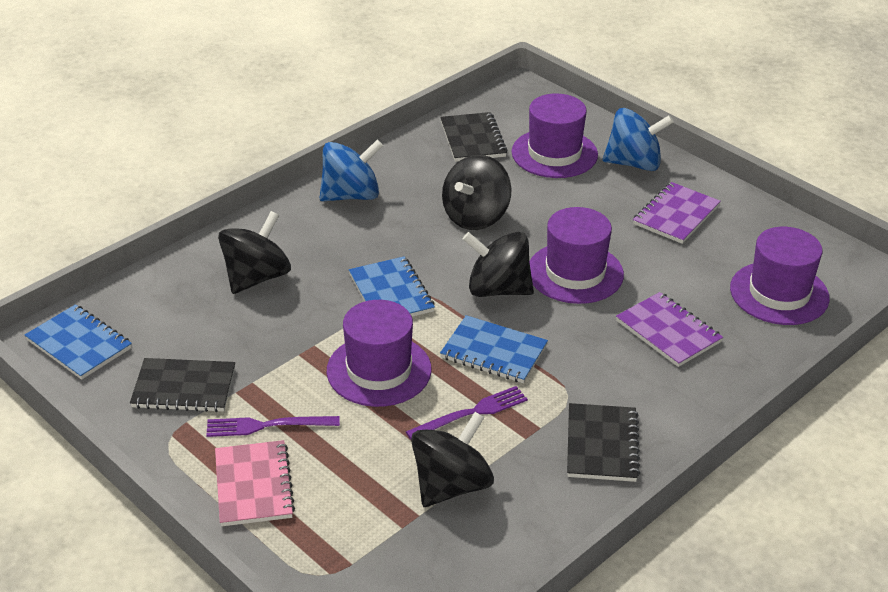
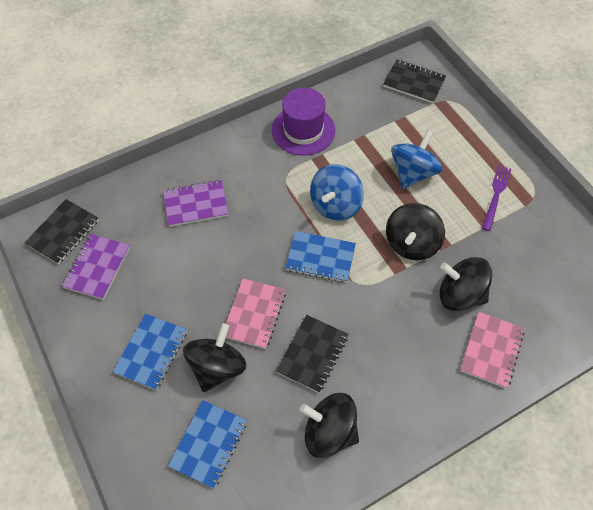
pink notebook: 1 -> 2
purple fork: 2 -> 1
purple hat: 4 -> 1

